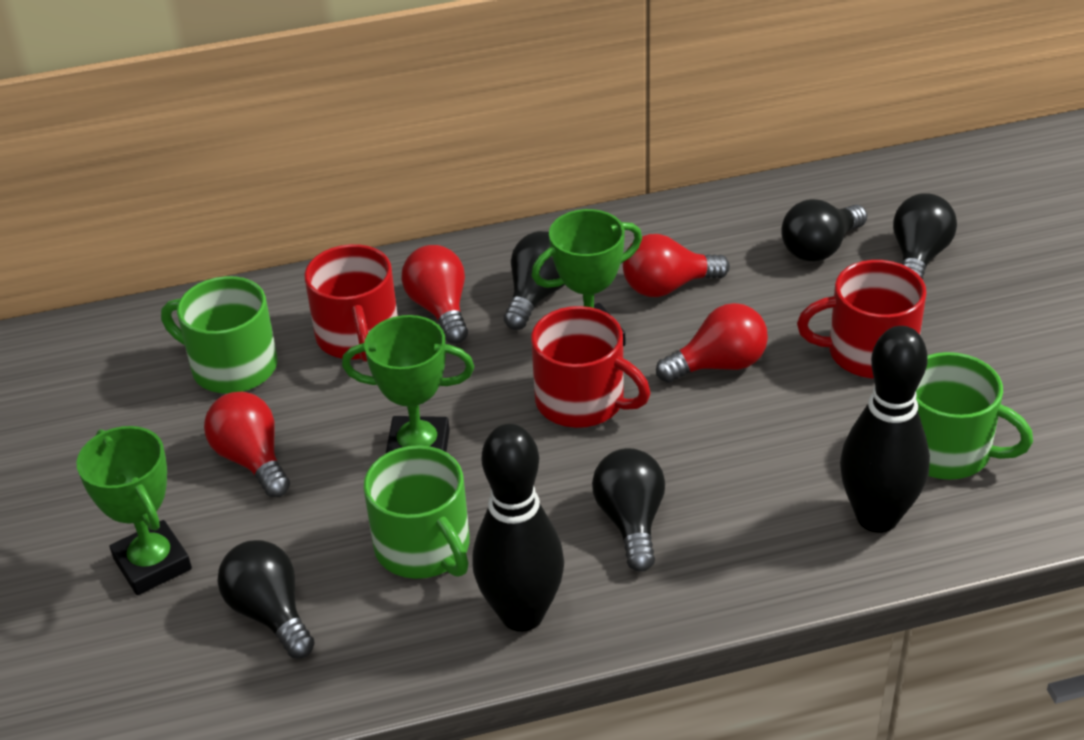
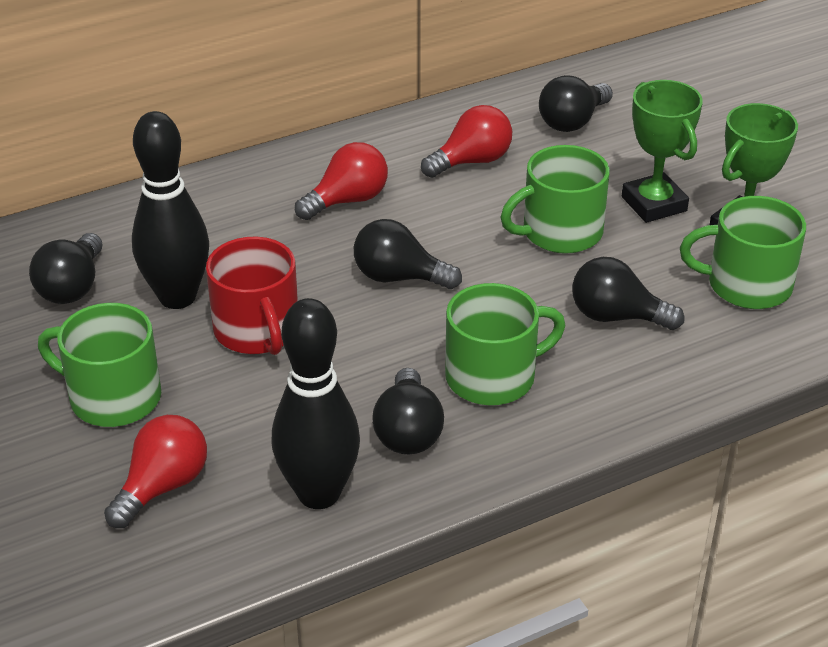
green mug: 3 -> 4
green trophy: 3 -> 2
red light bulb: 4 -> 3
red mug: 3 -> 1

